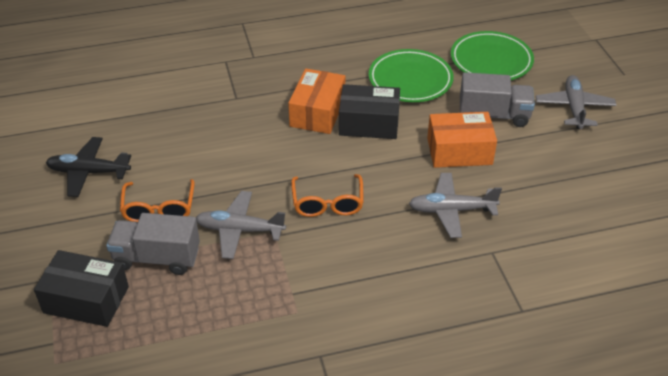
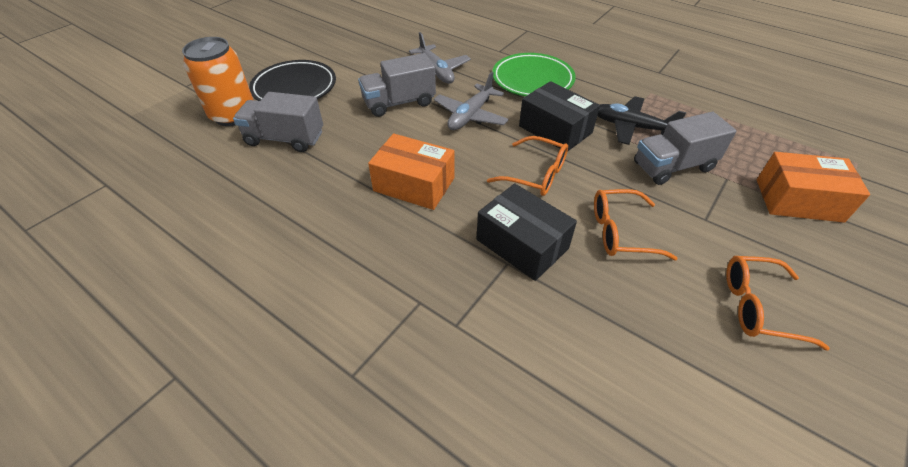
black plate: 0 -> 1
green plate: 2 -> 1
grey plane: 3 -> 2
grey truck: 2 -> 3
orange can: 0 -> 1
orange glasses: 2 -> 3

